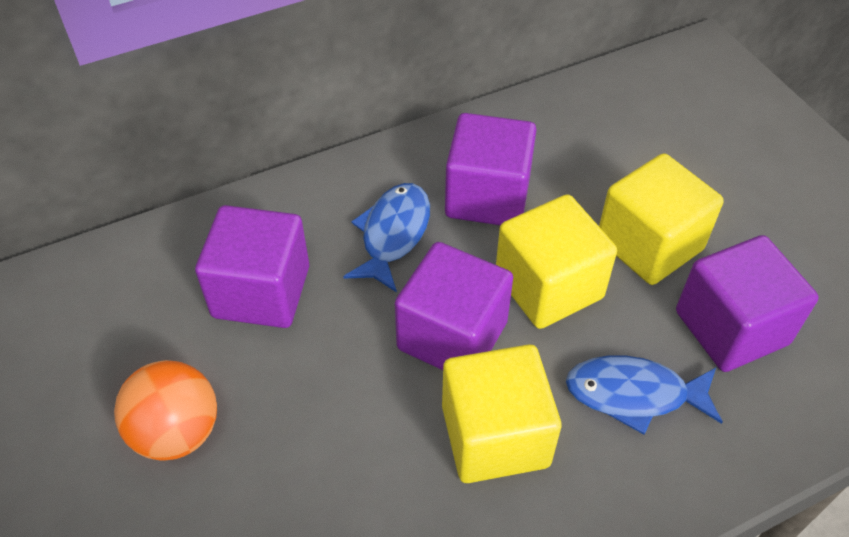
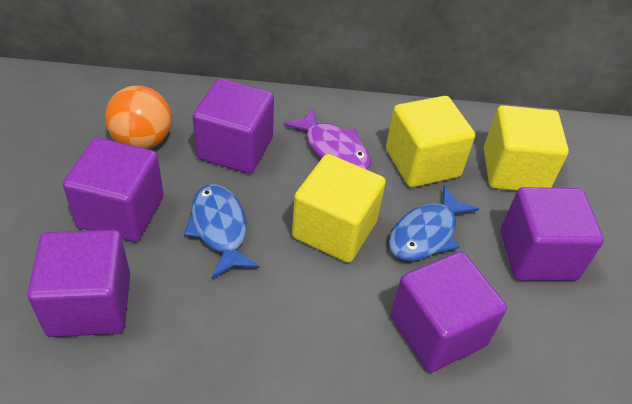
purple cube: 4 -> 5
purple fish: 0 -> 1

